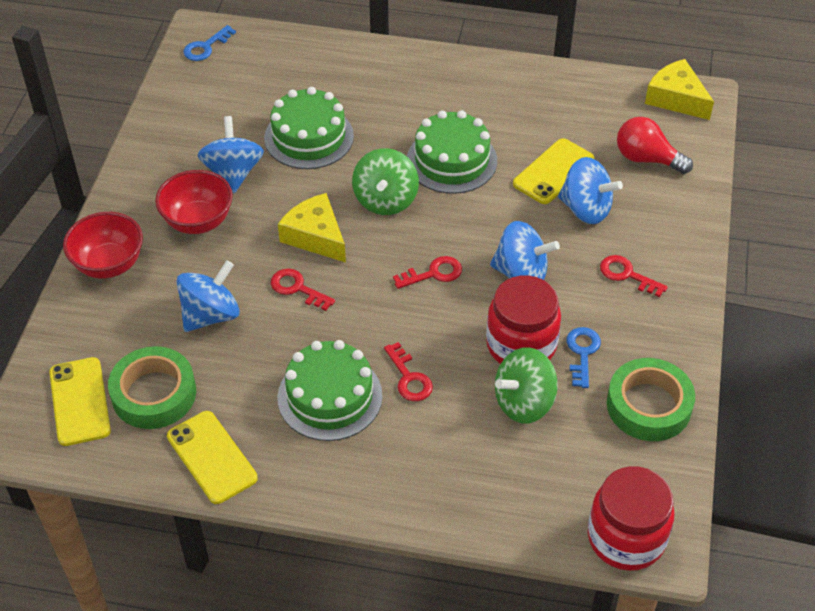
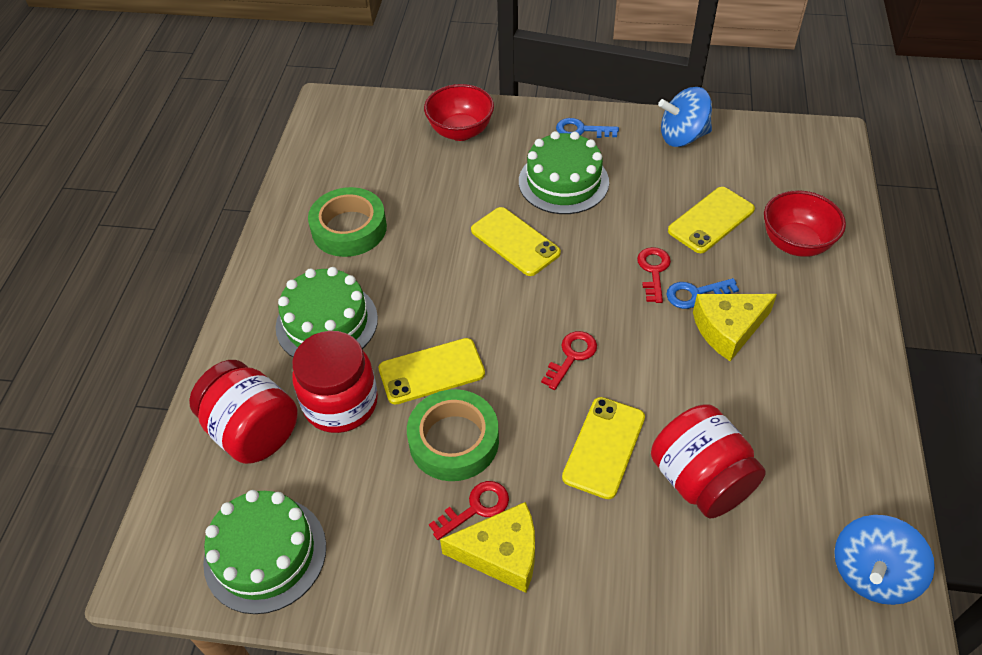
blue spinning top: 4 -> 2
green spinning top: 2 -> 0
red jar: 2 -> 3
red key: 4 -> 3
red light bulb: 1 -> 0
yellow phone: 3 -> 4

